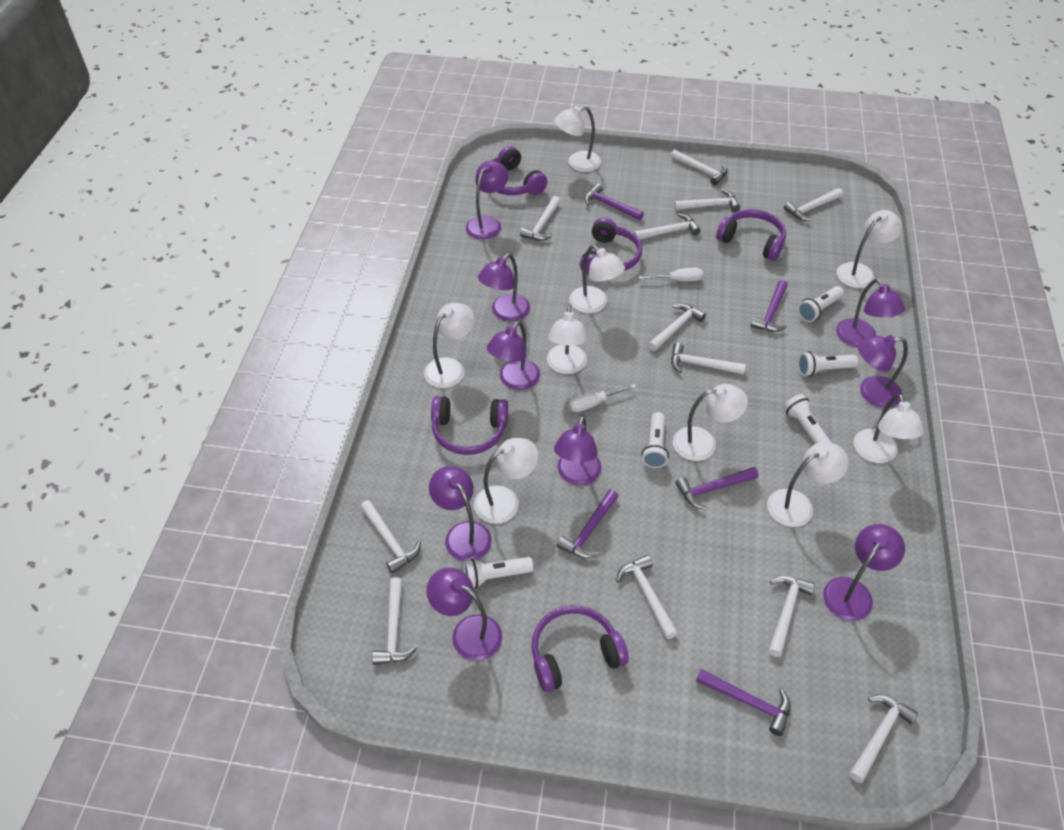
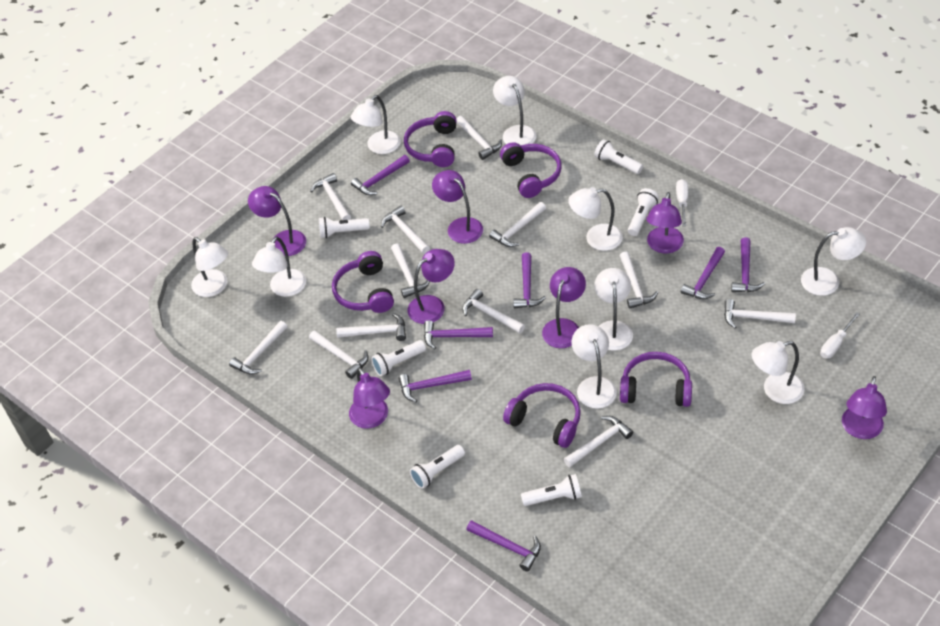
purple hammer: 5 -> 7
purple lamp: 9 -> 7
white flashlight: 5 -> 6

